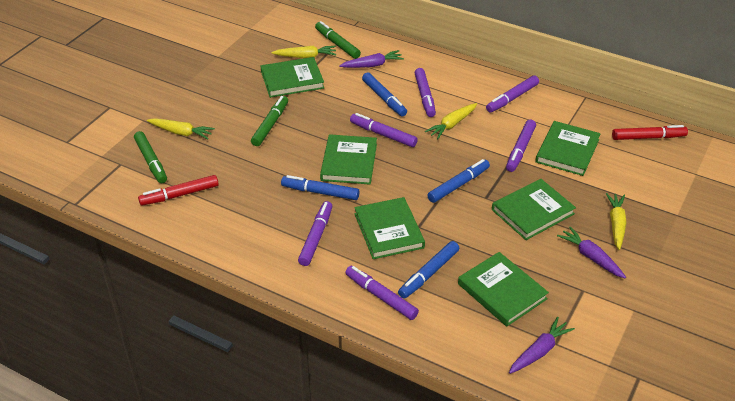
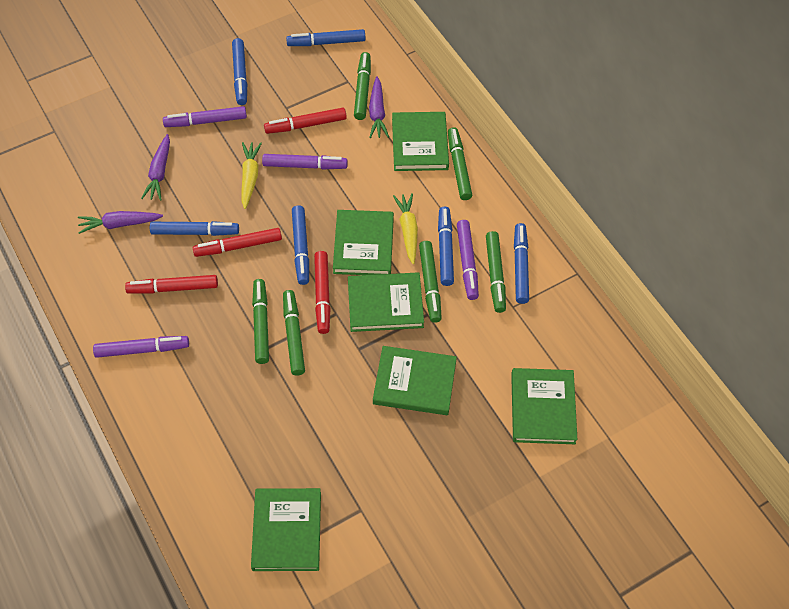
blue marker: 4 -> 6
green marker: 3 -> 6
purple marker: 6 -> 4
red marker: 2 -> 4
yellow carrot: 4 -> 2

